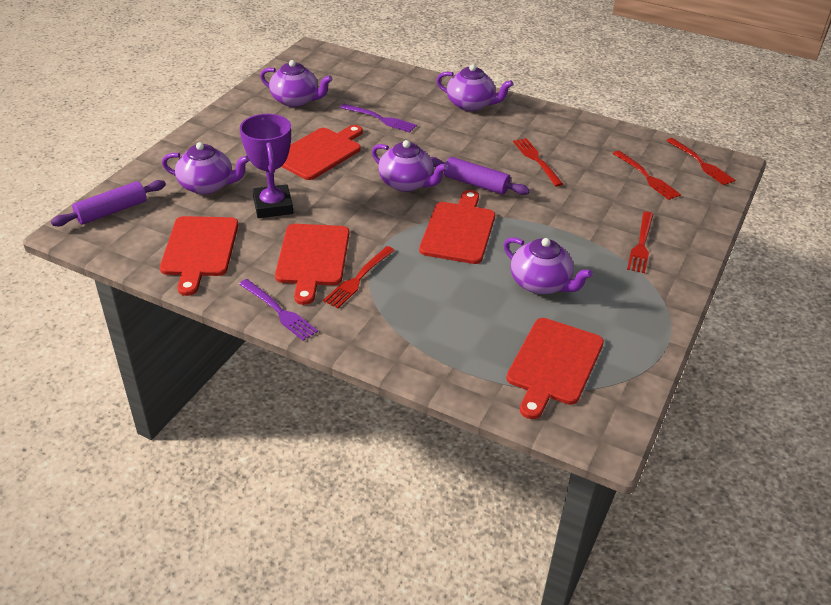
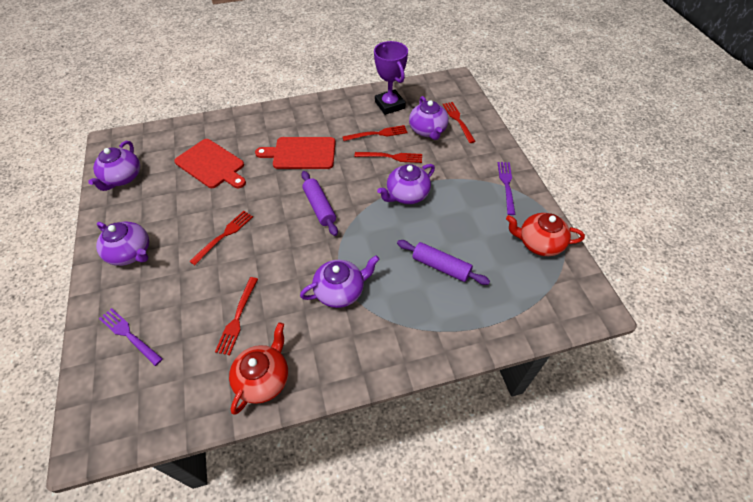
red cutting board: 5 -> 2
red teapot: 0 -> 2

